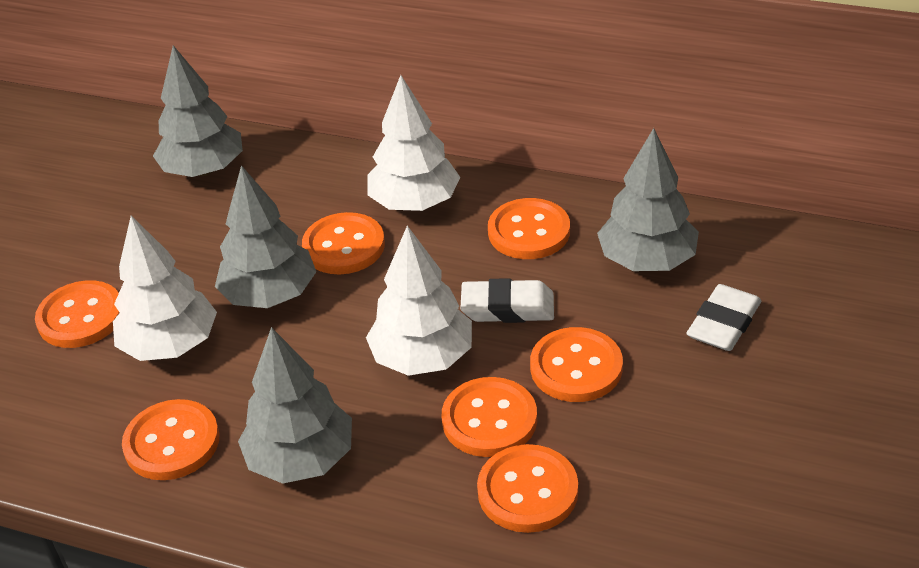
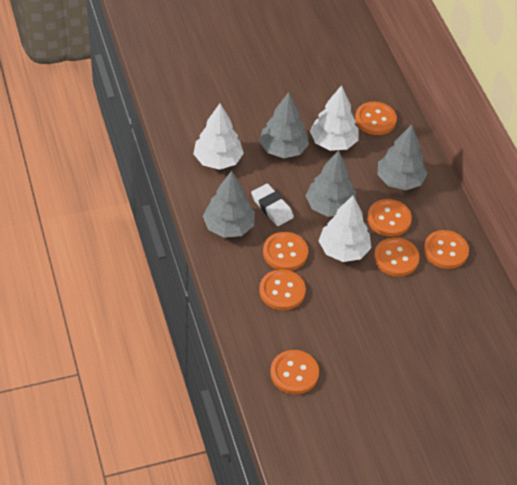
white eraser: 2 -> 1

